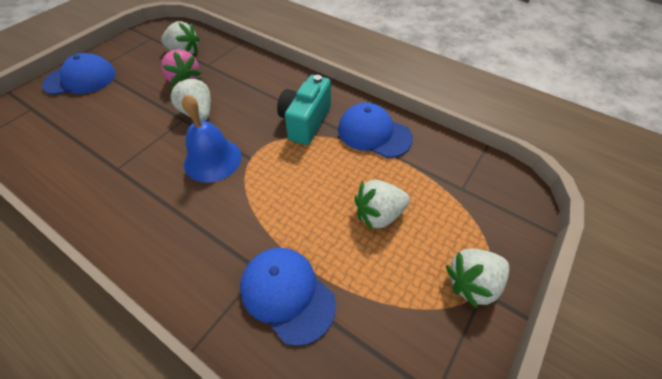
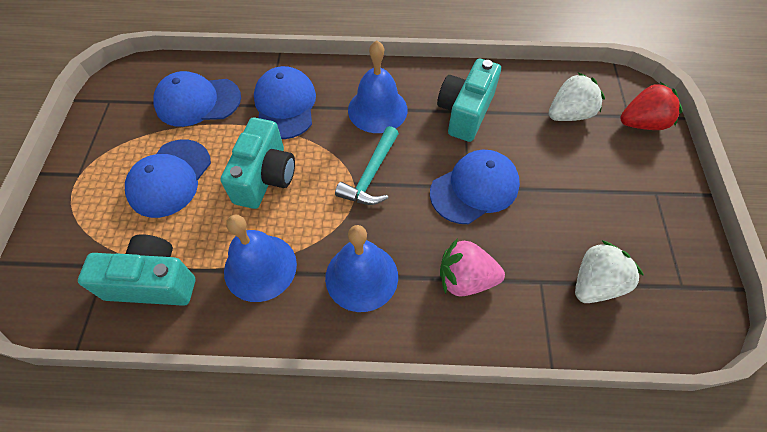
blue bell: 1 -> 3
blue cap: 3 -> 4
red strawberry: 0 -> 1
turquoise camera: 1 -> 3
turquoise hammer: 0 -> 1
white strawberry: 4 -> 2

